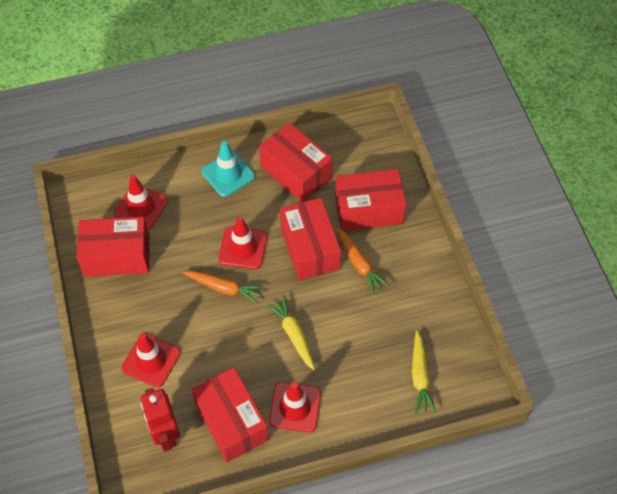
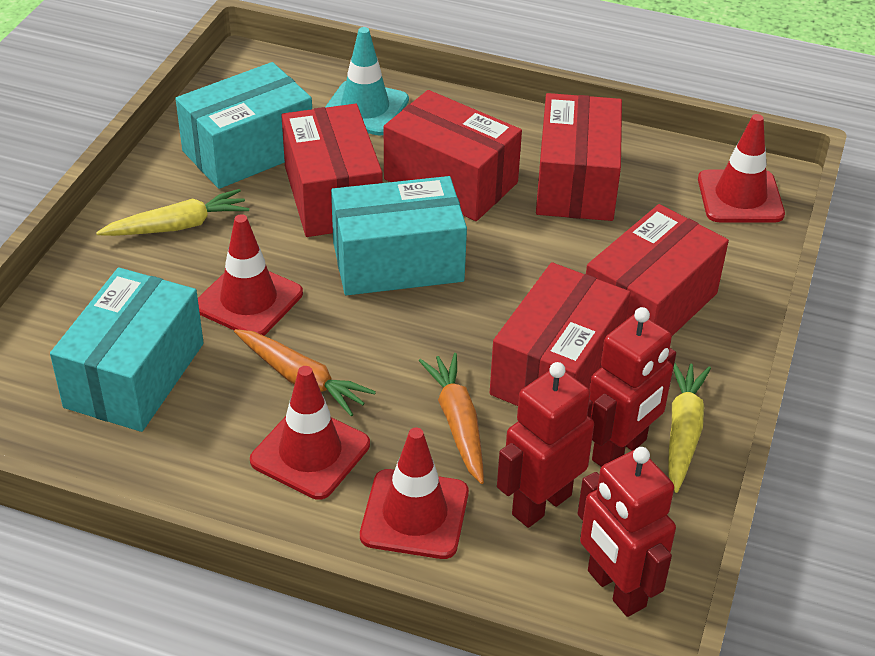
red robot: 1 -> 3
turquoise box: 0 -> 3

